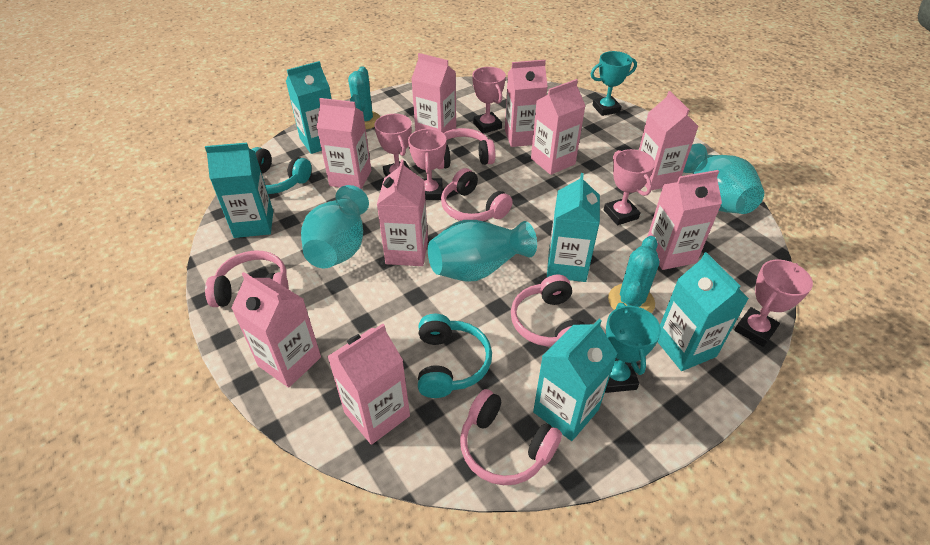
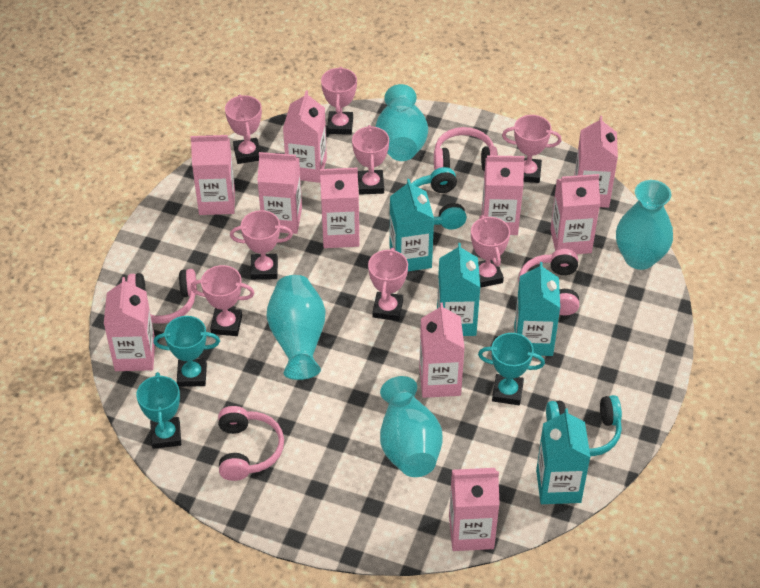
pink carton: 9 -> 10
pink headphones: 5 -> 4
pink trophy: 5 -> 8
turquoise cactus: 2 -> 0
turquoise carton: 5 -> 4
turquoise trophy: 2 -> 3
turquoise vase: 3 -> 4

